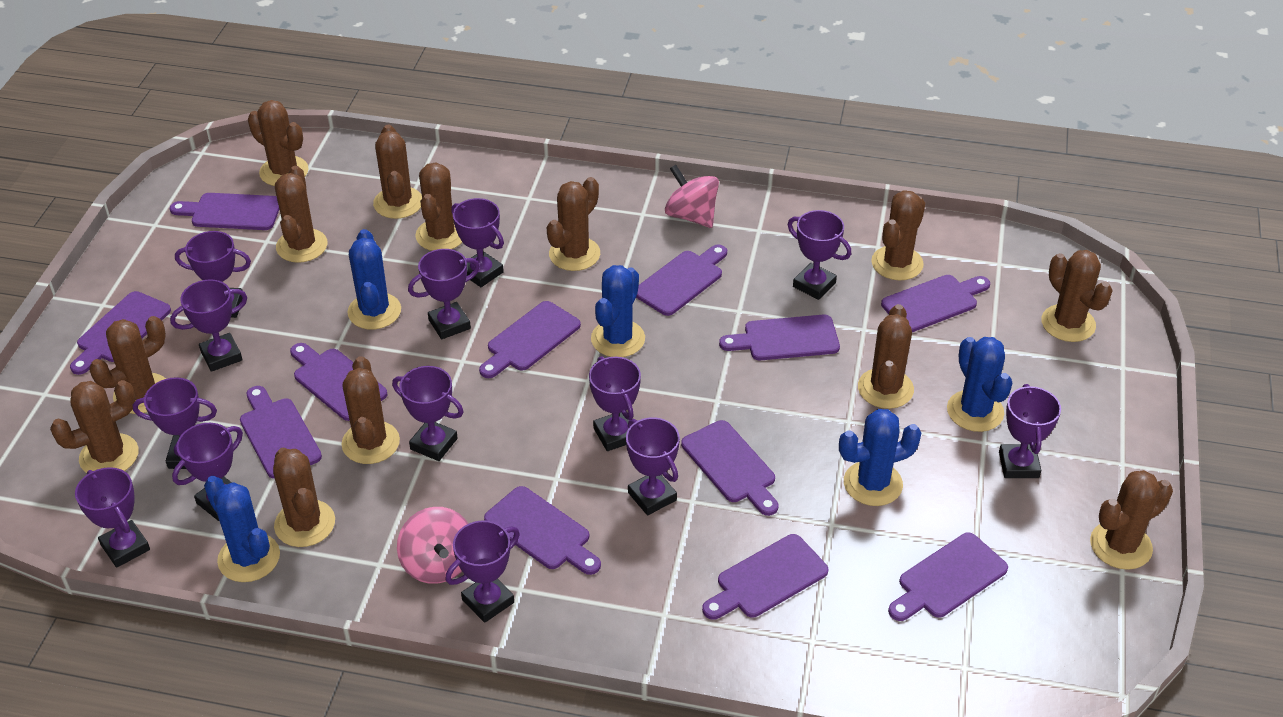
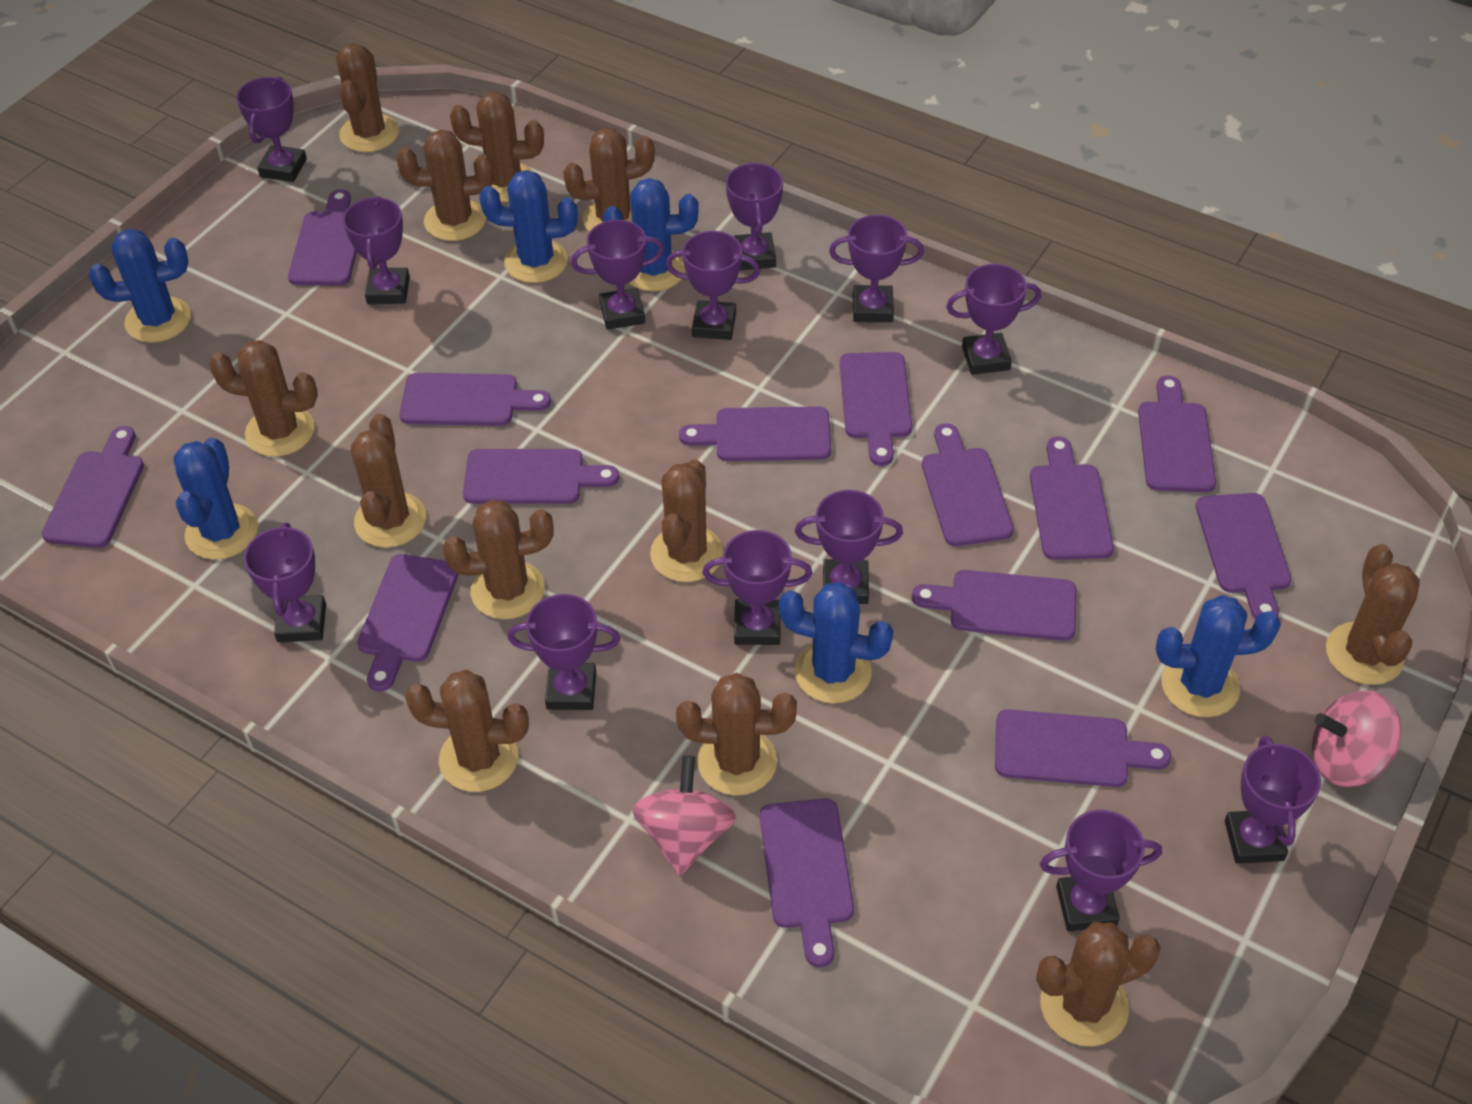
blue cactus: 5 -> 6
brown cactus: 13 -> 12
purple cutting board: 12 -> 14

